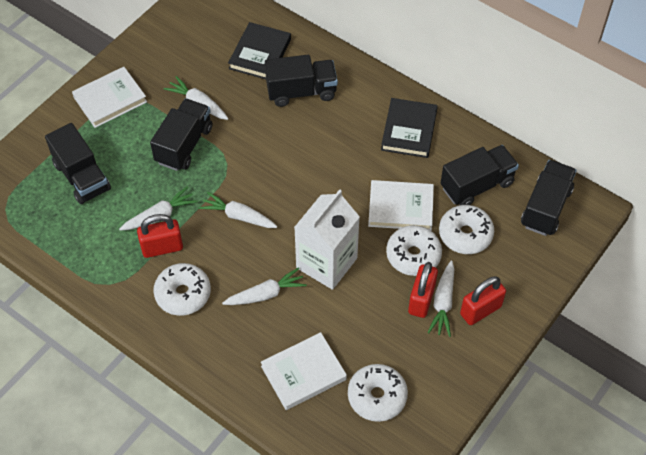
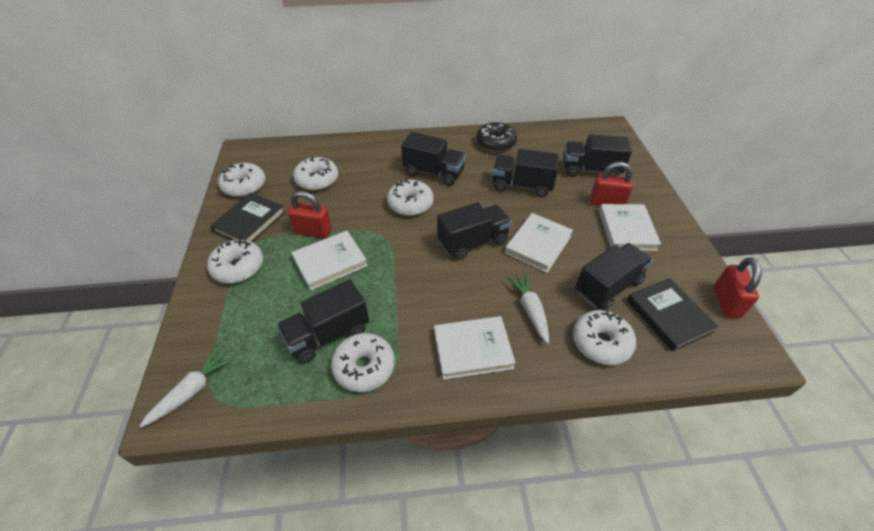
black donut: 0 -> 1
black truck: 5 -> 6
white book: 3 -> 4
white carrot: 5 -> 2
white carton: 1 -> 0
white donut: 4 -> 6

